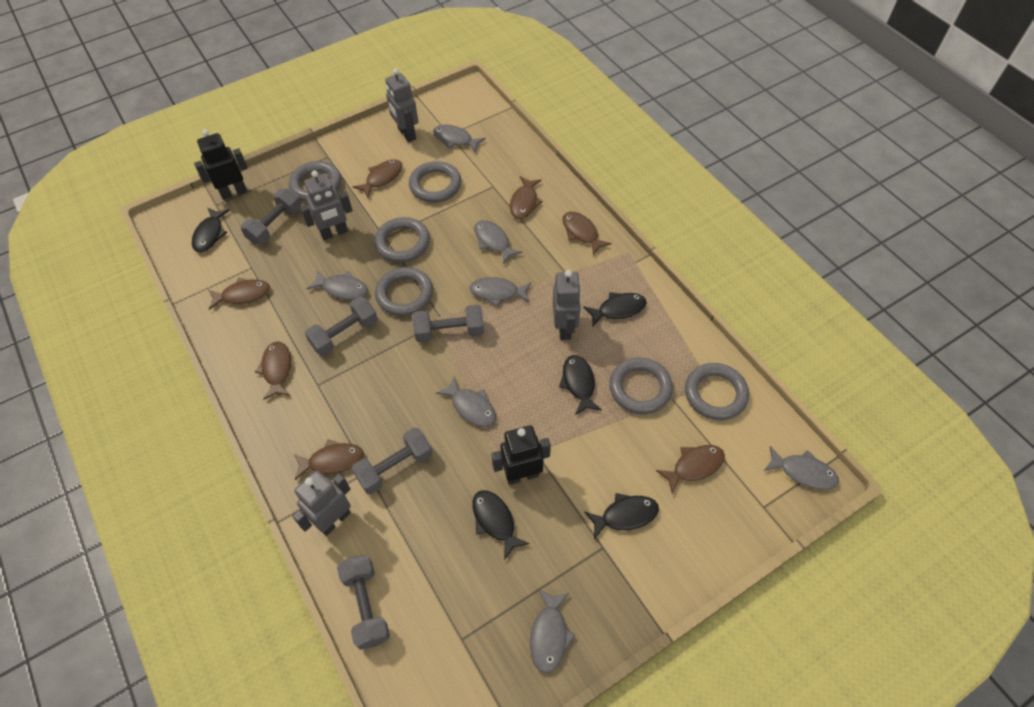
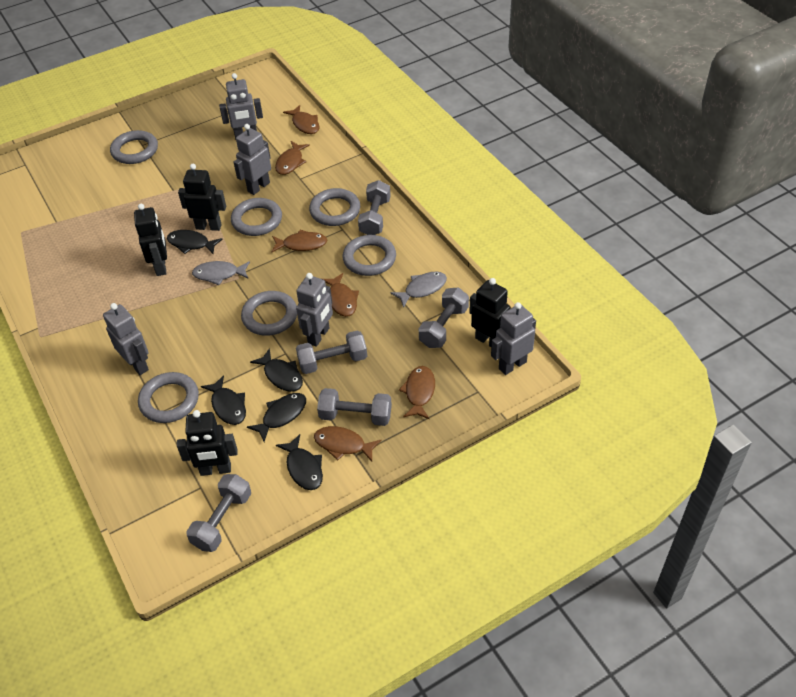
black robot: 2 -> 4
brown fish: 7 -> 6
grey fish: 7 -> 2
grey robot: 4 -> 5

